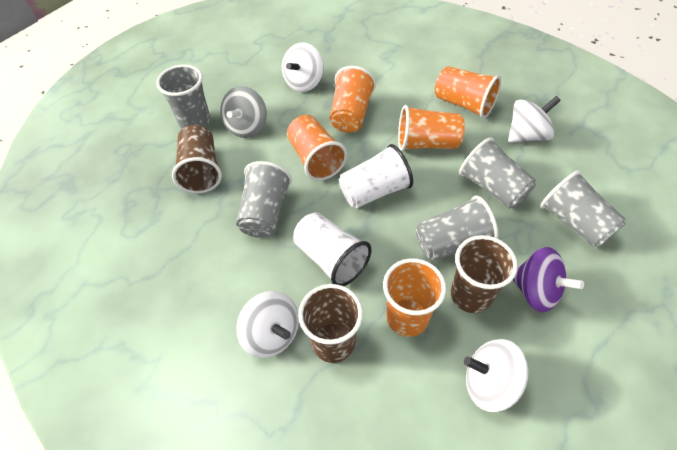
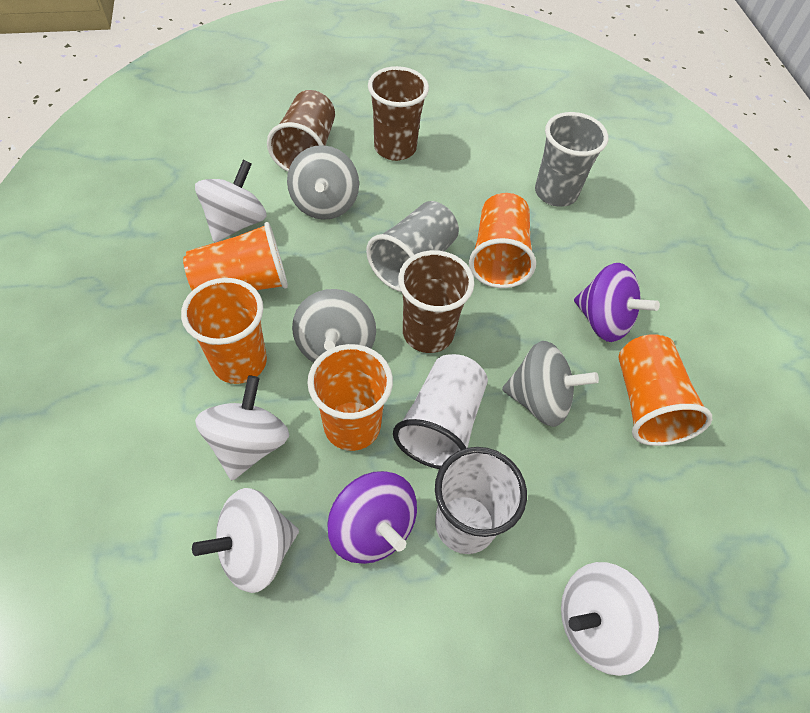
grey cup: 5 -> 2
grey spinning top: 1 -> 3
purple spinning top: 1 -> 2

